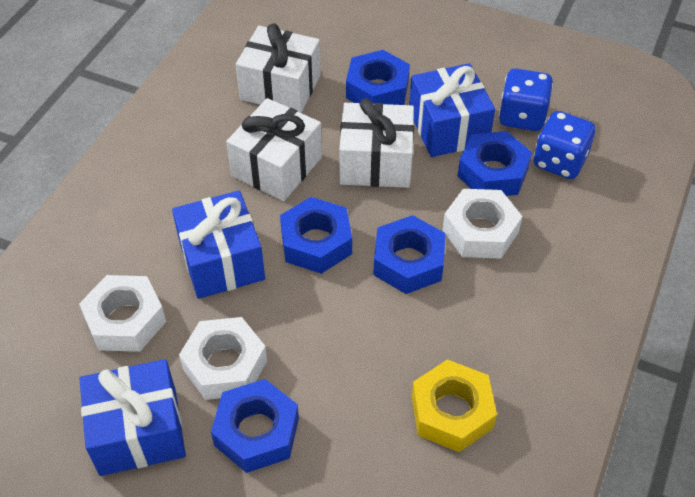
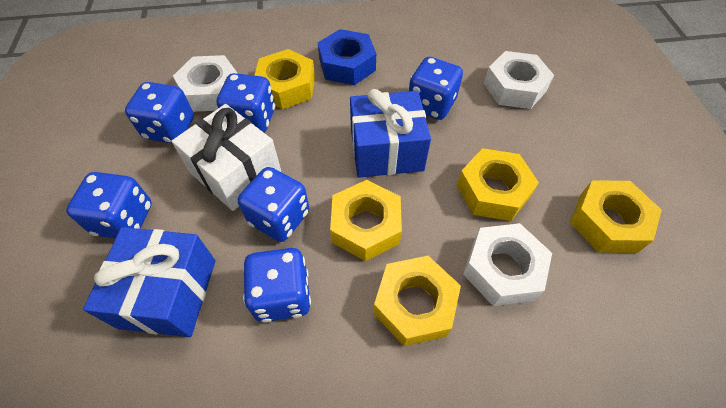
blue dice: 2 -> 6
blue gift: 3 -> 2
blue nut: 5 -> 1
white gift: 3 -> 1
yellow nut: 1 -> 5

